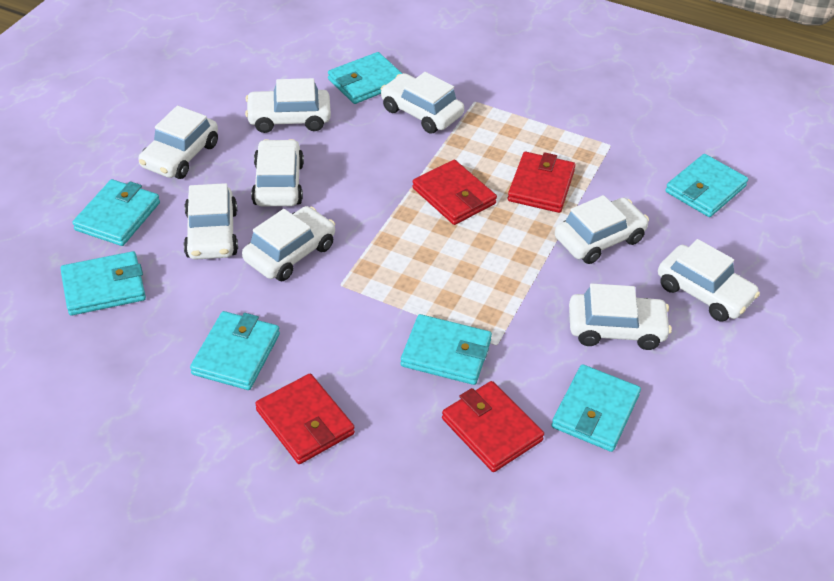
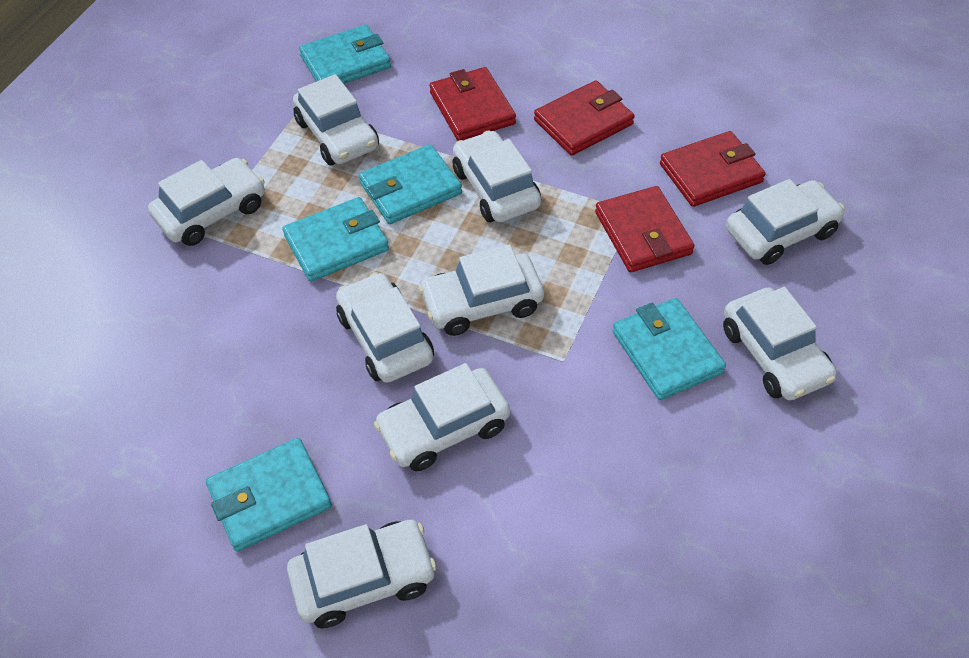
turquoise wallet: 7 -> 5

